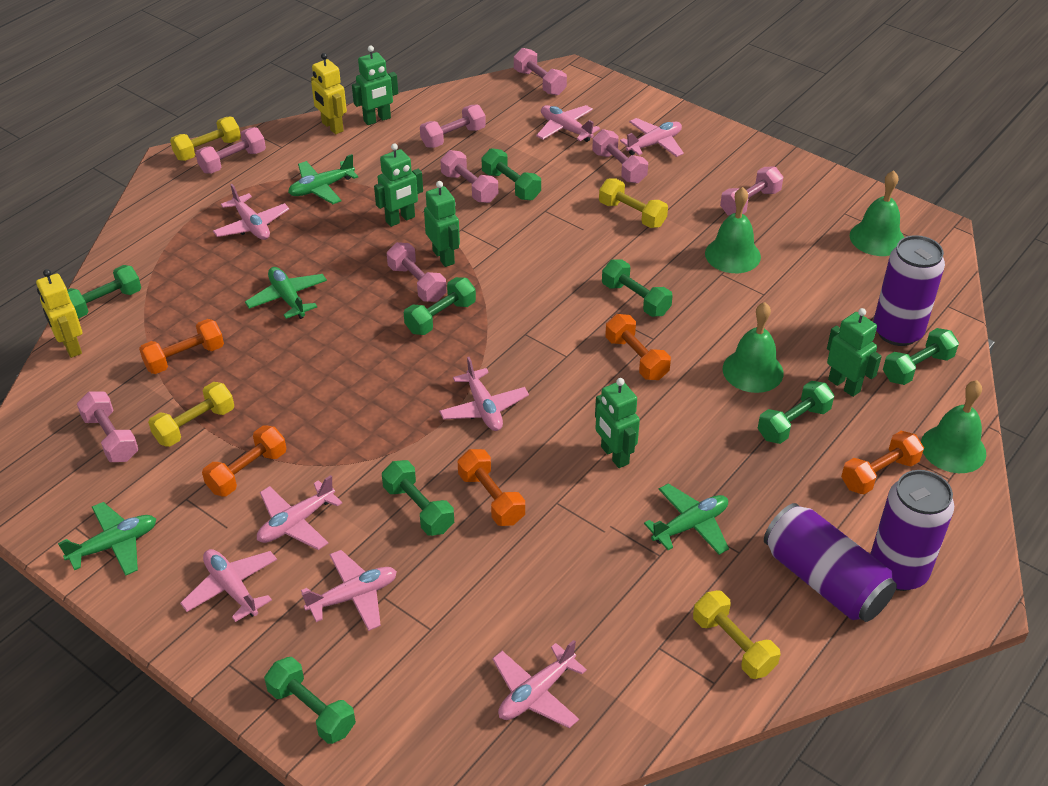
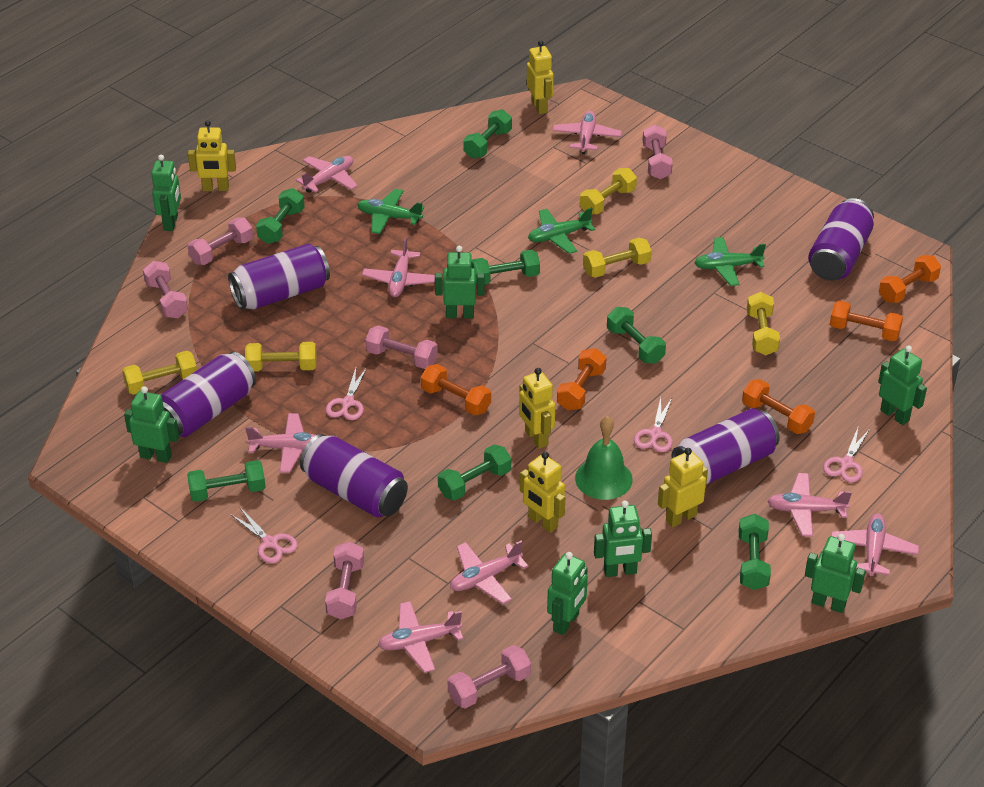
green bell: 4 -> 1
green dumbbell: 8 -> 7
green plane: 4 -> 3
green robot: 5 -> 7
pink dumbbell: 8 -> 6
pink scissors: 0 -> 4
purple can: 3 -> 5
yellow dumbbell: 4 -> 5
yellow robot: 2 -> 5

